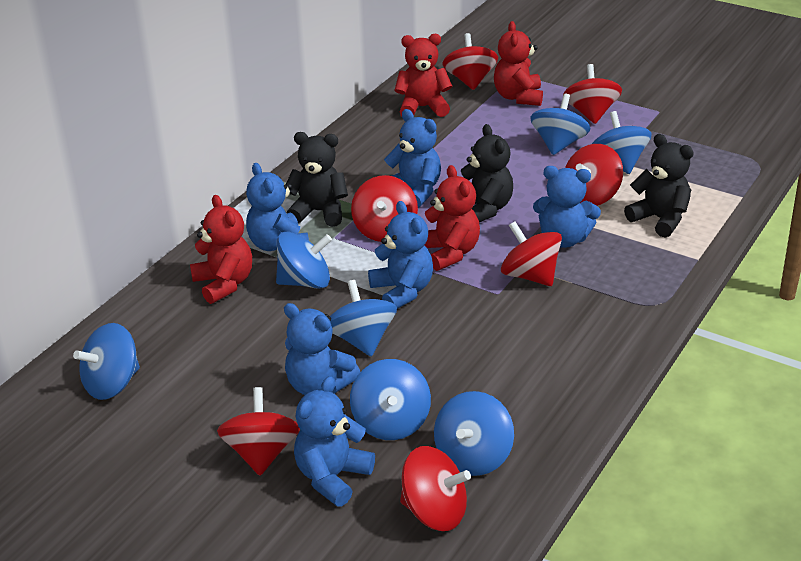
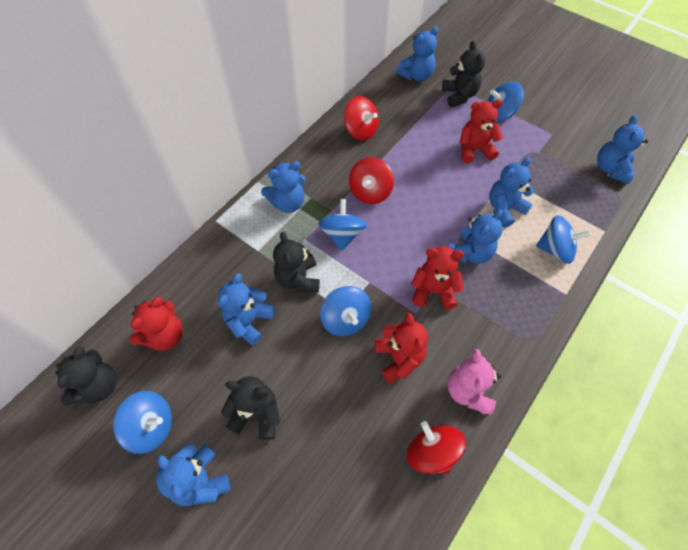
black teddy bear: 3 -> 4
blue spinning top: 7 -> 5
blue teddy bear: 6 -> 7
pink teddy bear: 0 -> 1
red spinning top: 7 -> 3

